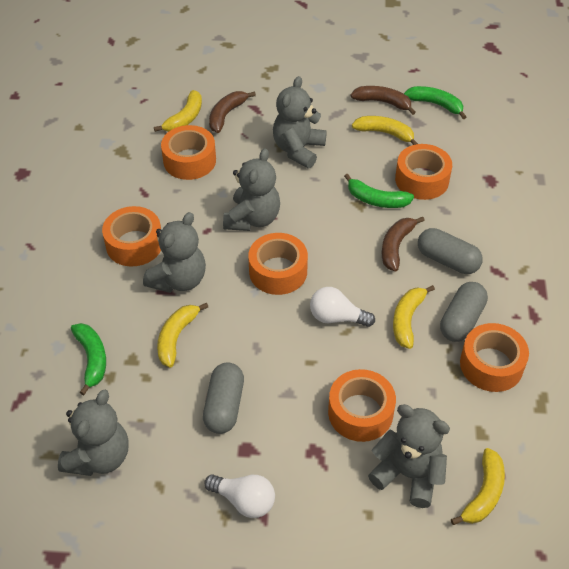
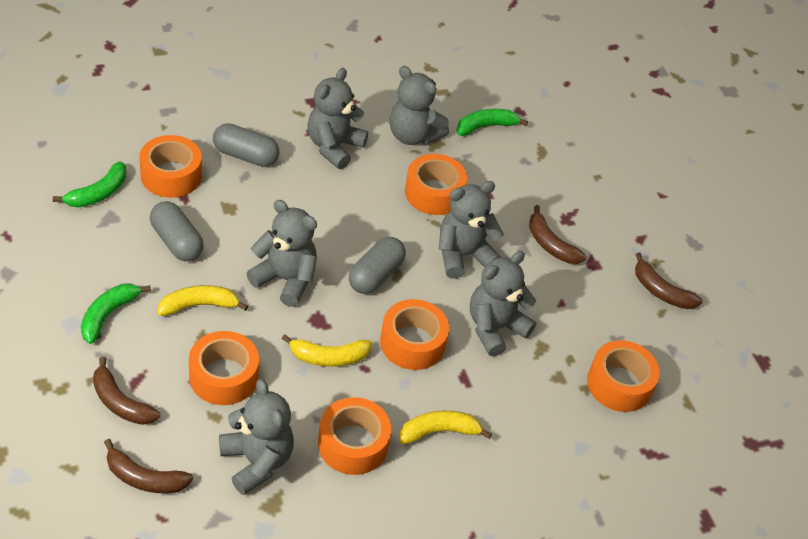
brown banana: 3 -> 4
grey teddy bear: 5 -> 6
white light bulb: 2 -> 0
yellow banana: 5 -> 3

